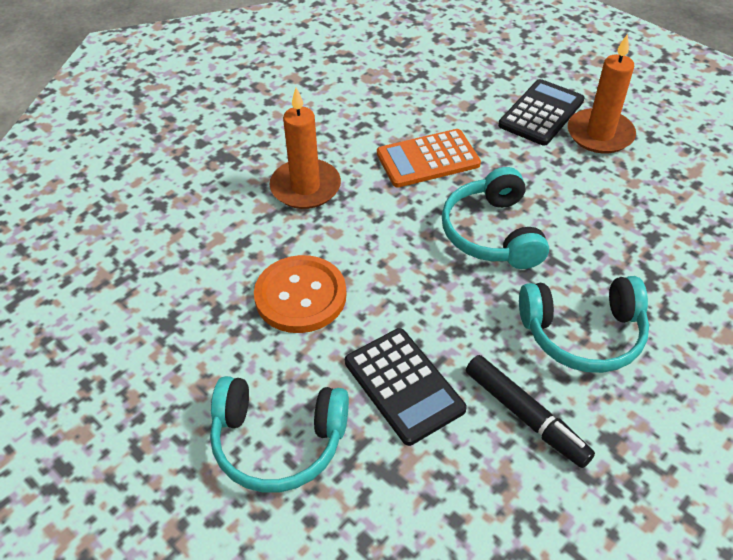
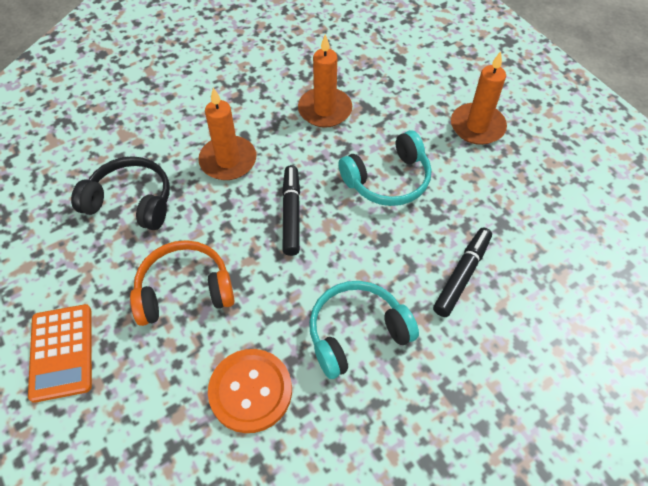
black calculator: 2 -> 0
black headphones: 0 -> 1
black marker: 1 -> 2
orange candle: 2 -> 3
orange headphones: 0 -> 1
turquoise headphones: 3 -> 2

